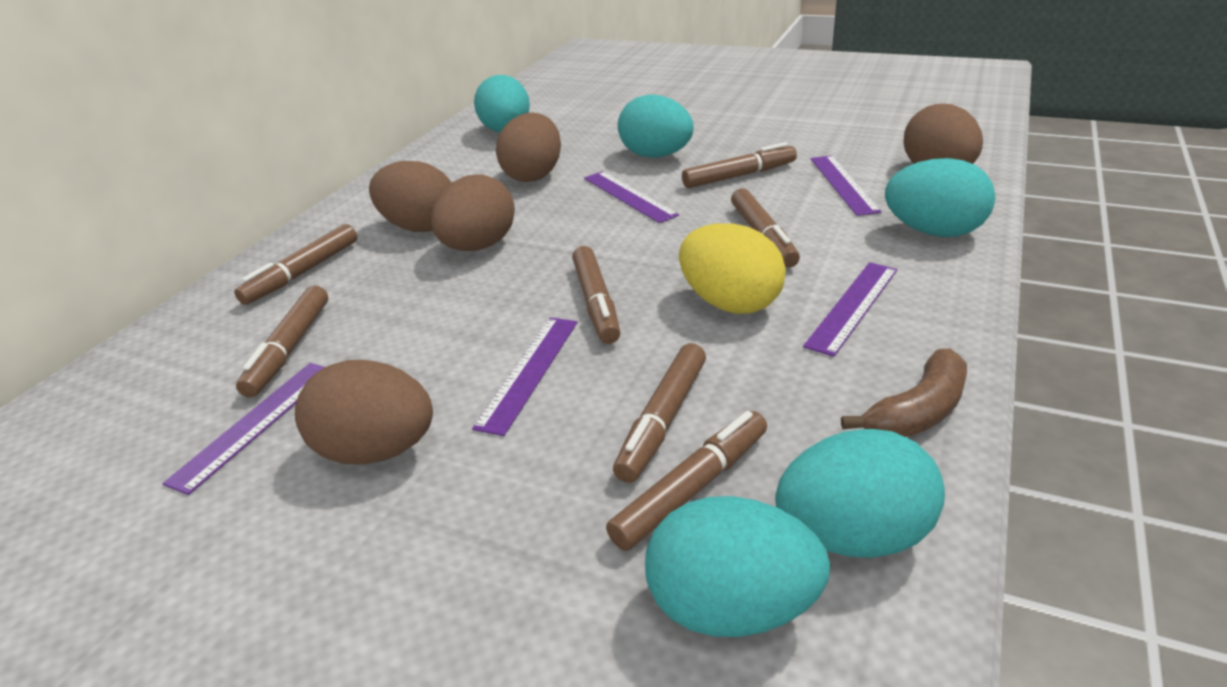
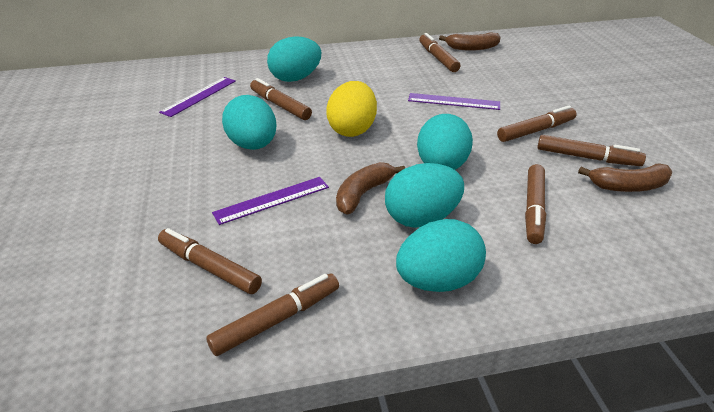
brown banana: 1 -> 3
brown egg: 5 -> 0
purple ruler: 5 -> 3

